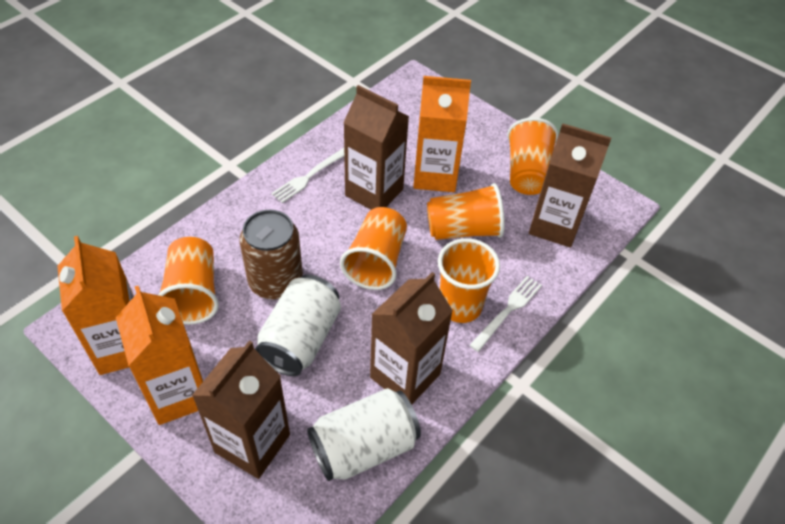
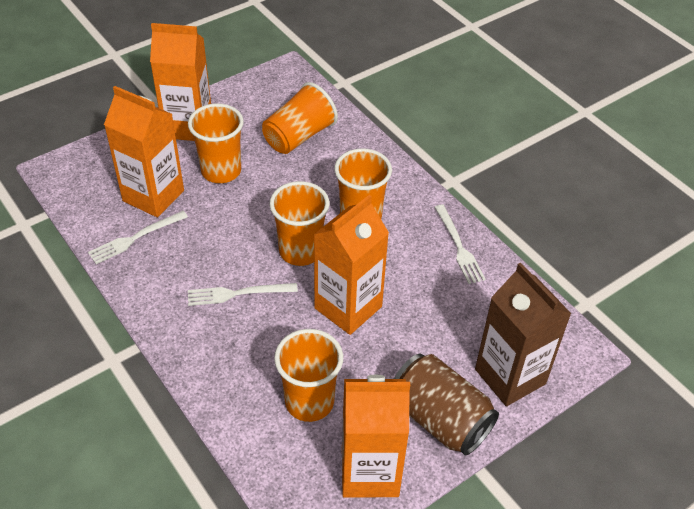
brown carton: 4 -> 1
orange carton: 3 -> 4
white can: 2 -> 0
white fork: 2 -> 3

